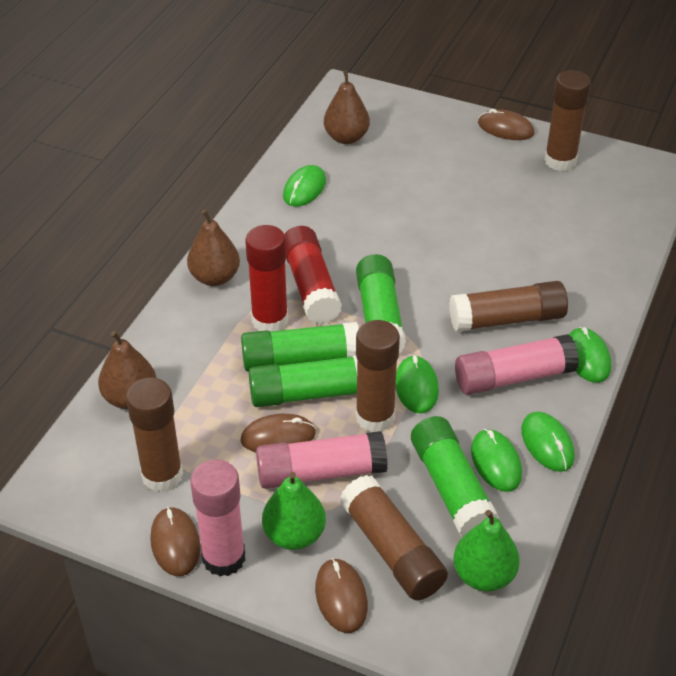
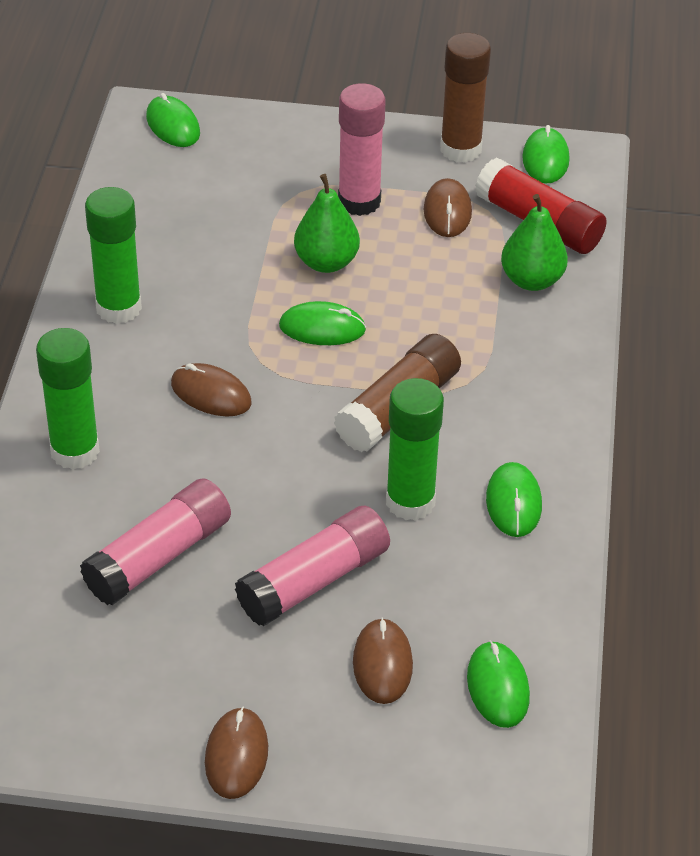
brown glue stick: 5 -> 2
brown pear: 3 -> 0
green glue stick: 4 -> 3
red glue stick: 2 -> 1

